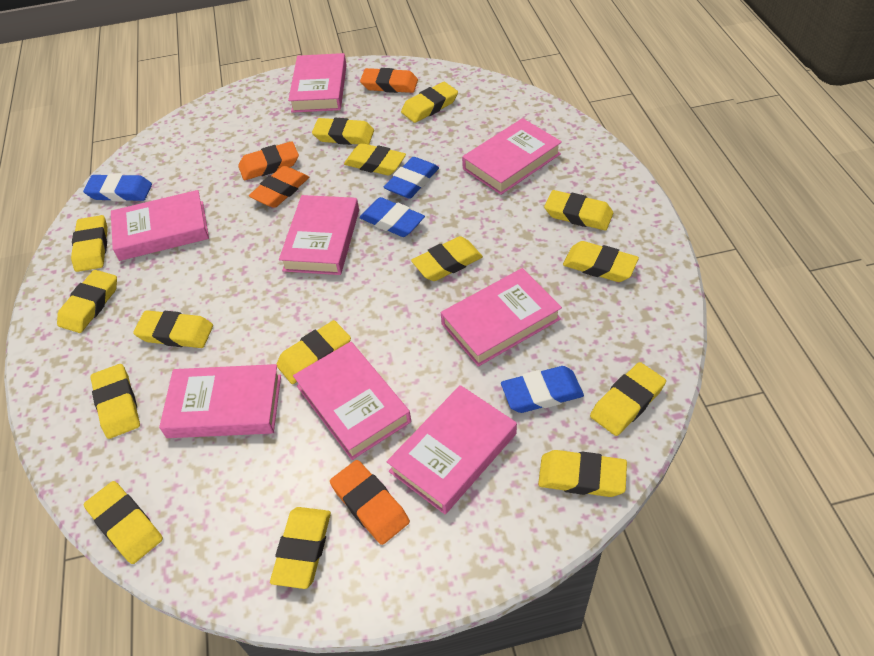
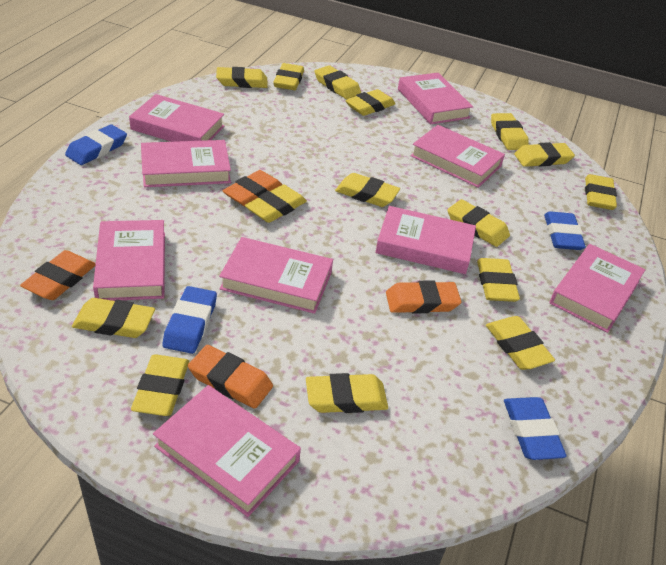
pink book: 8 -> 9

